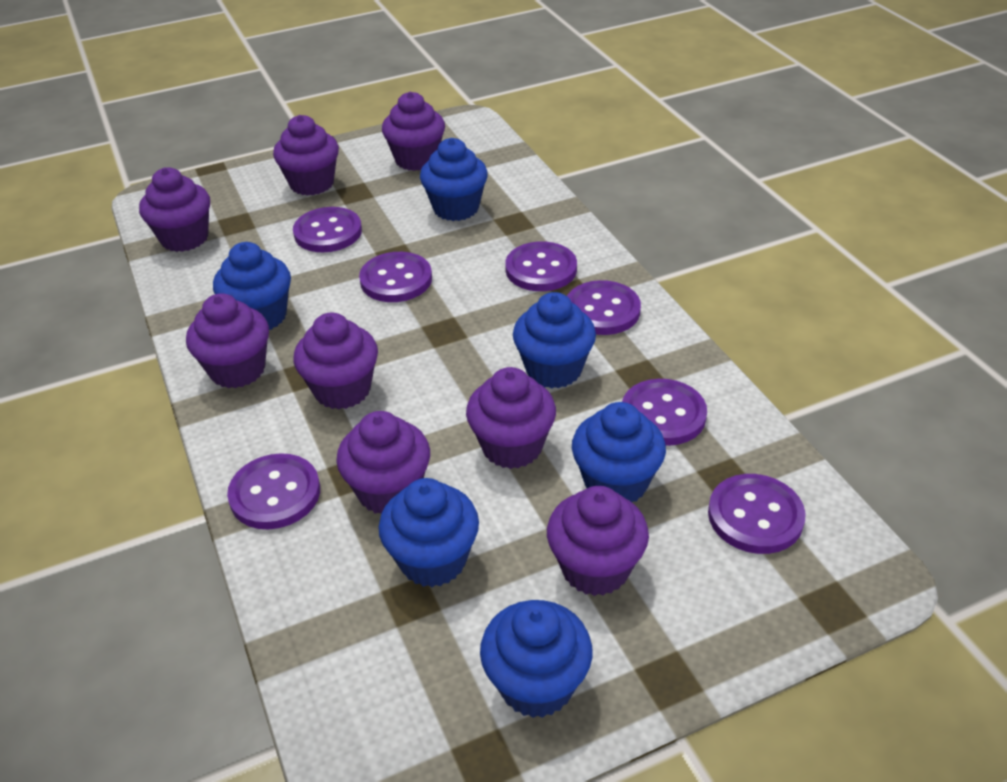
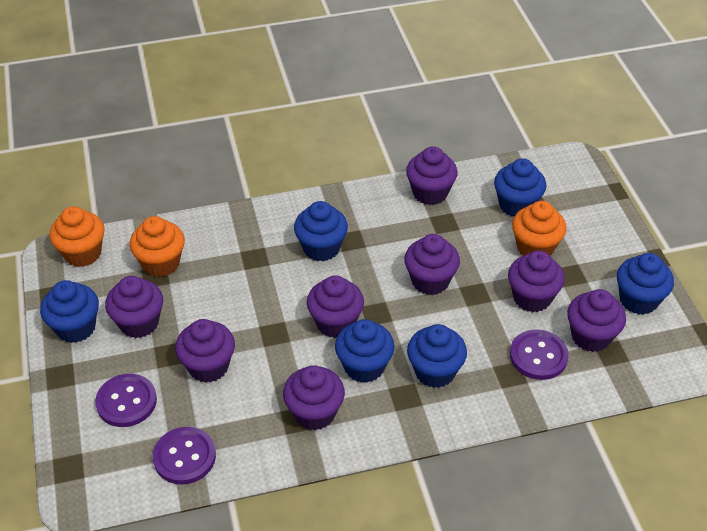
orange cupcake: 0 -> 3
purple button: 7 -> 3

